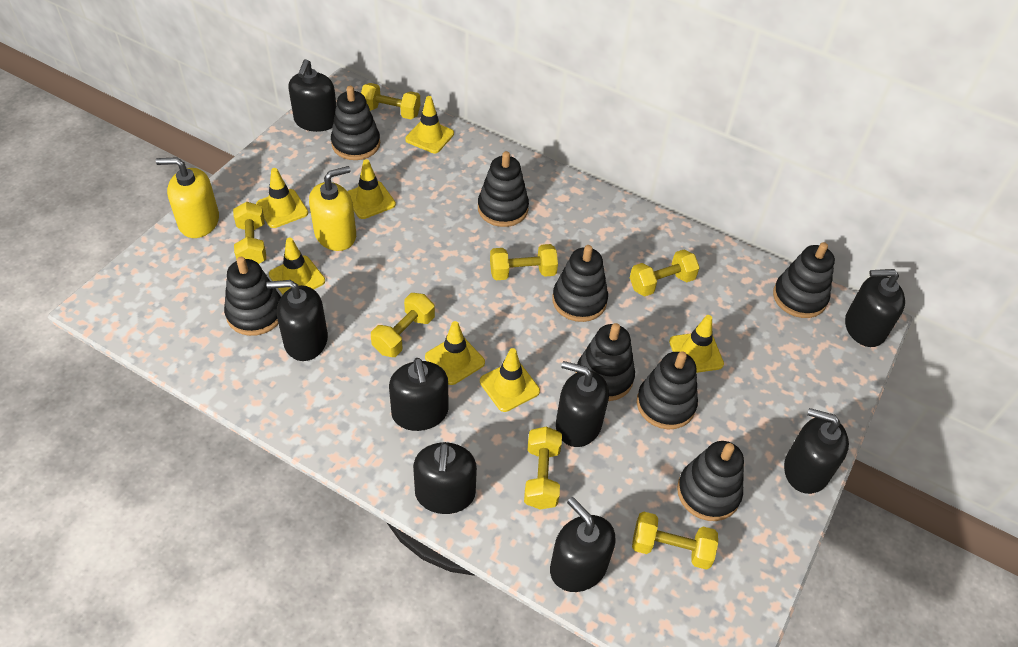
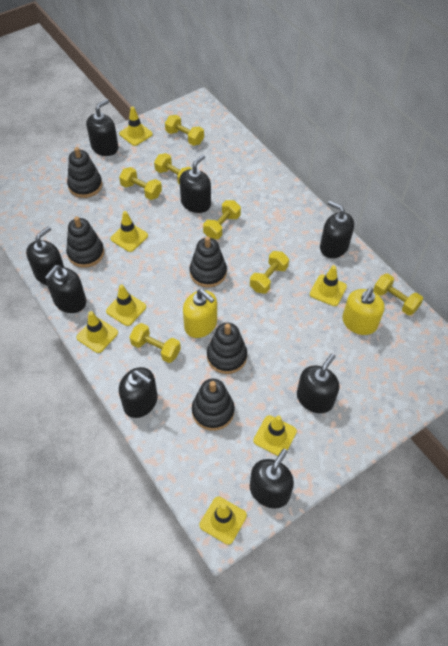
black stacking toy: 8 -> 5

